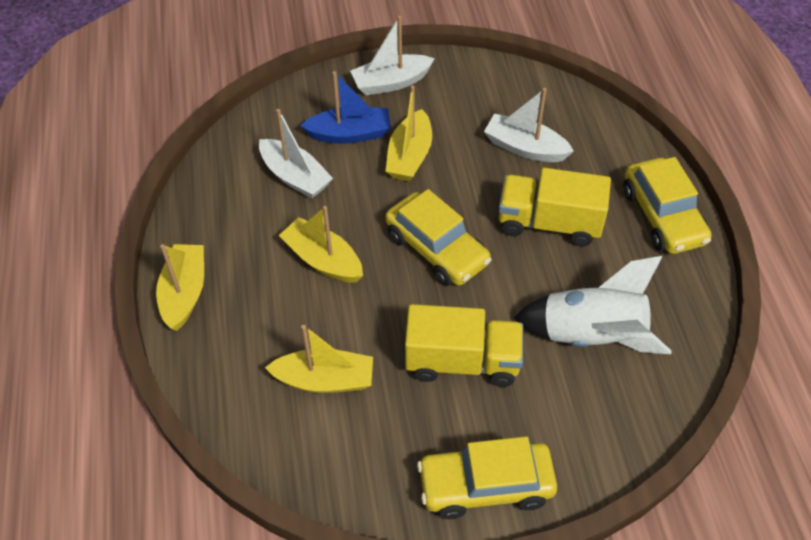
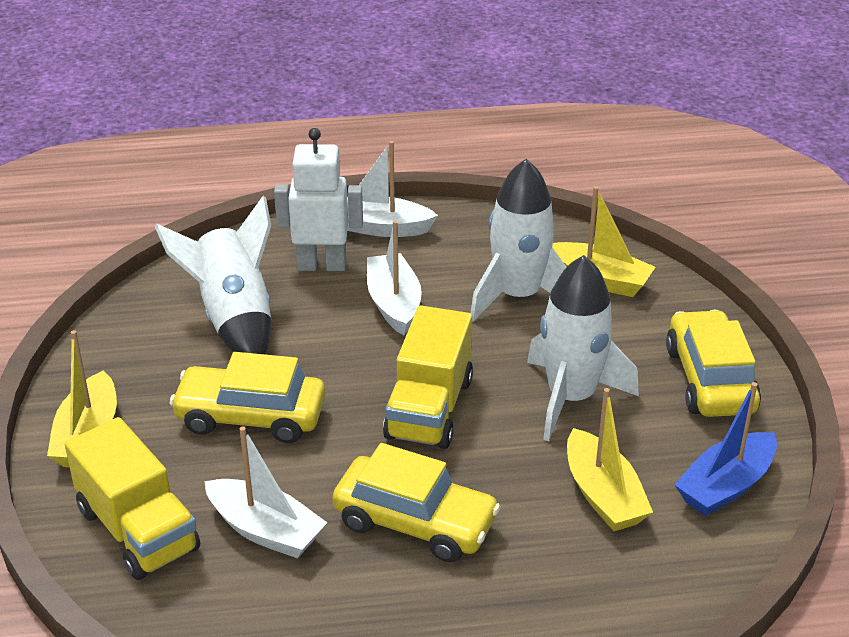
white robot: 0 -> 1
white rocket: 1 -> 3
yellow boat: 4 -> 3

